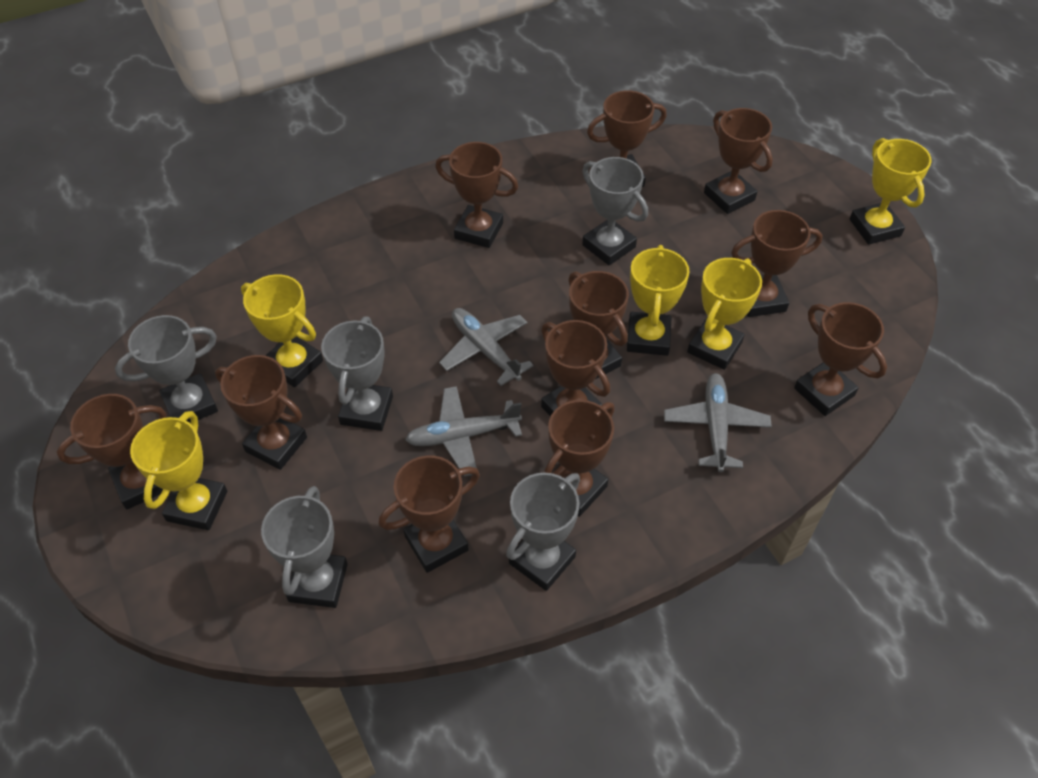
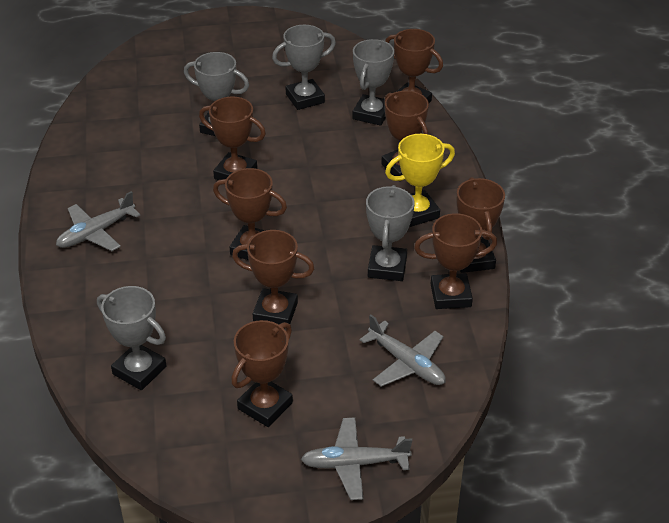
brown trophy: 11 -> 8
yellow trophy: 5 -> 1

